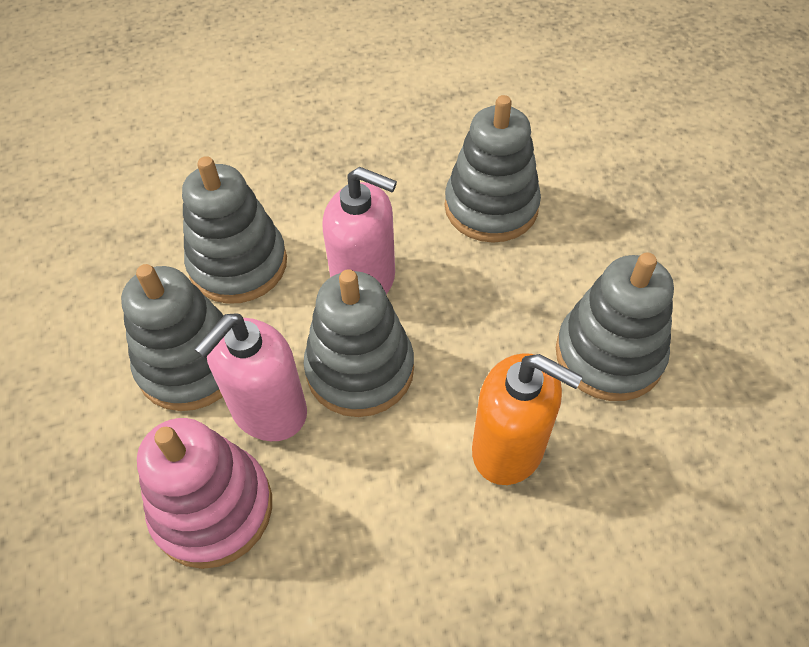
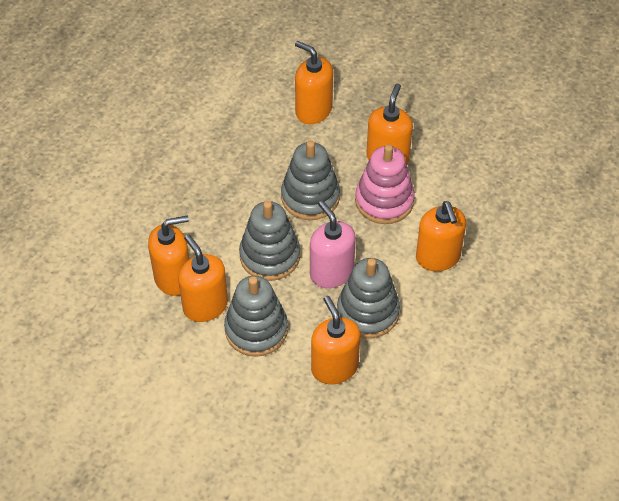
grey stacking toy: 5 -> 4
orange soap dispenser: 1 -> 6
pink soap dispenser: 2 -> 1

